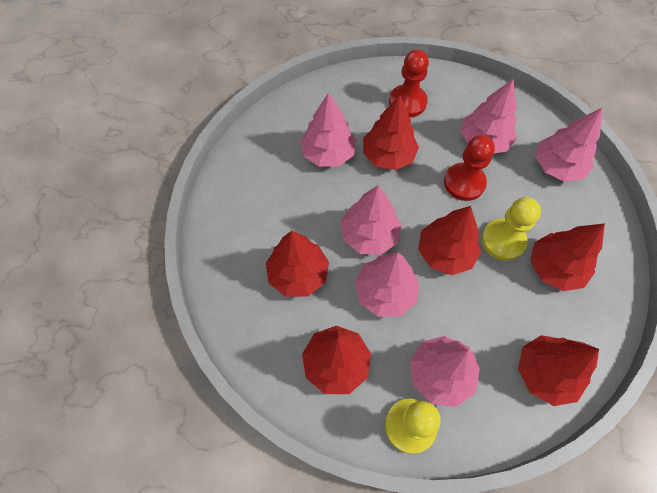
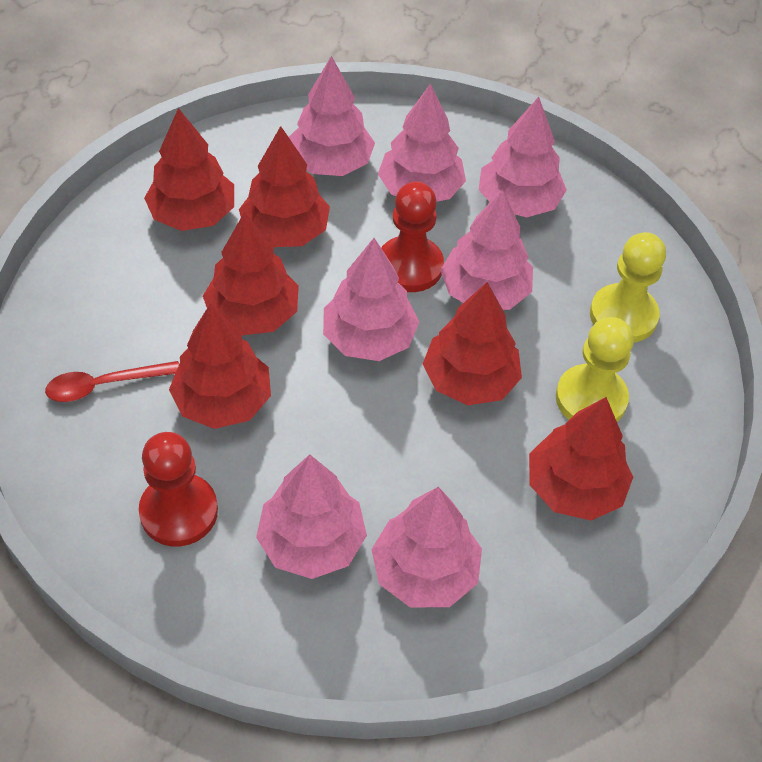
pink tree: 6 -> 7
red spoon: 0 -> 1

